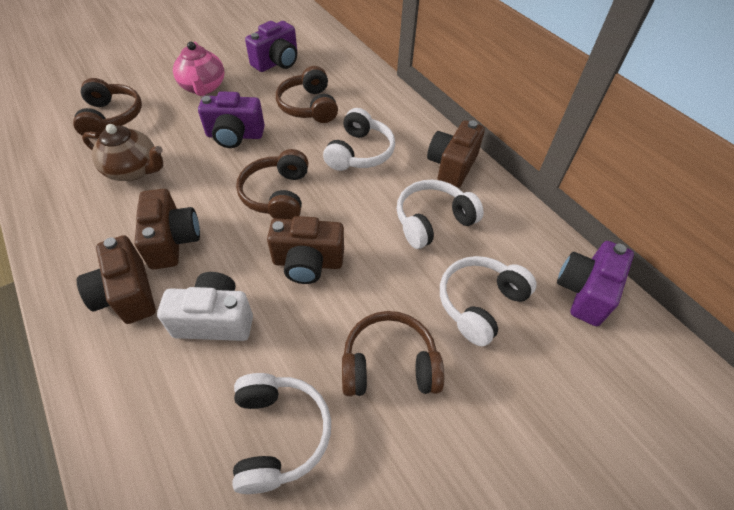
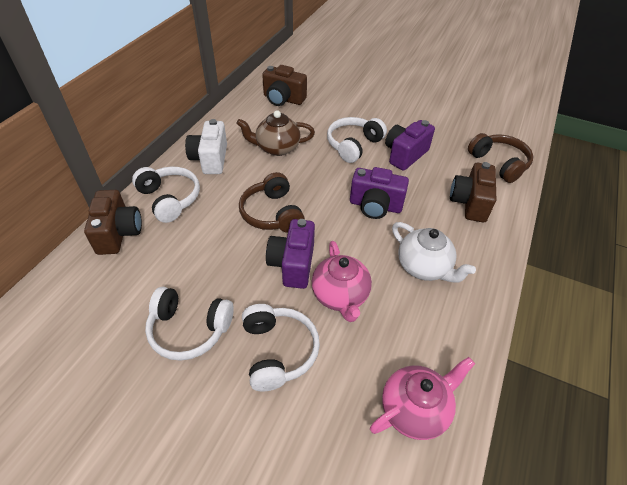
brown camera: 4 -> 3
brown headphones: 4 -> 2
pink teapot: 1 -> 2
white teapot: 0 -> 1

